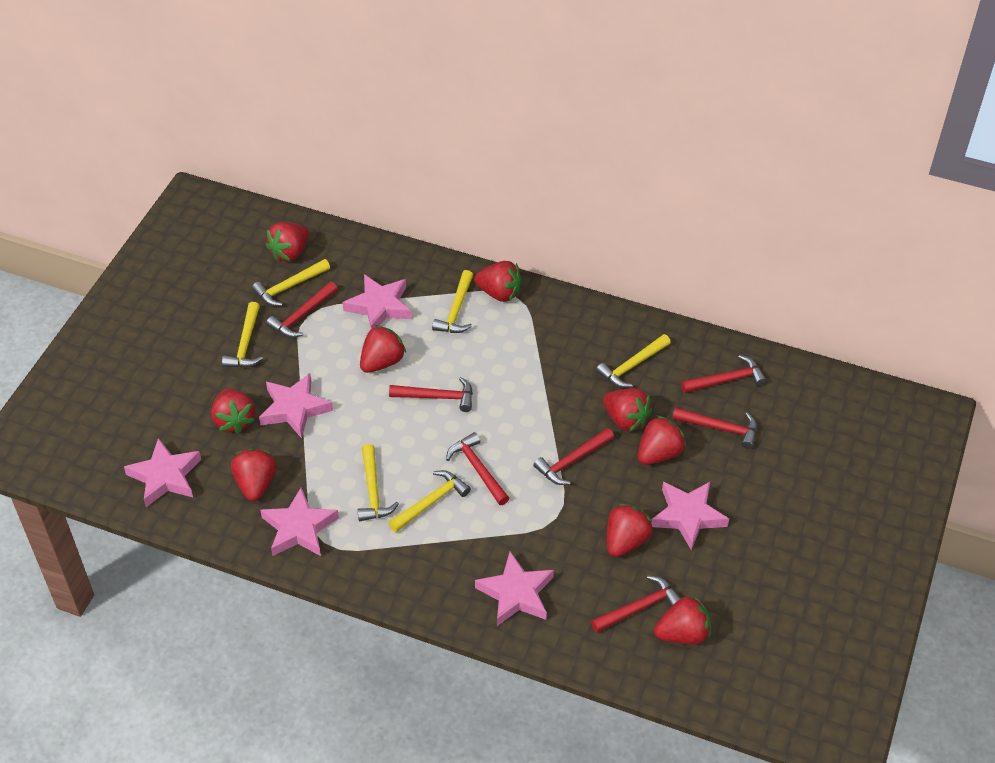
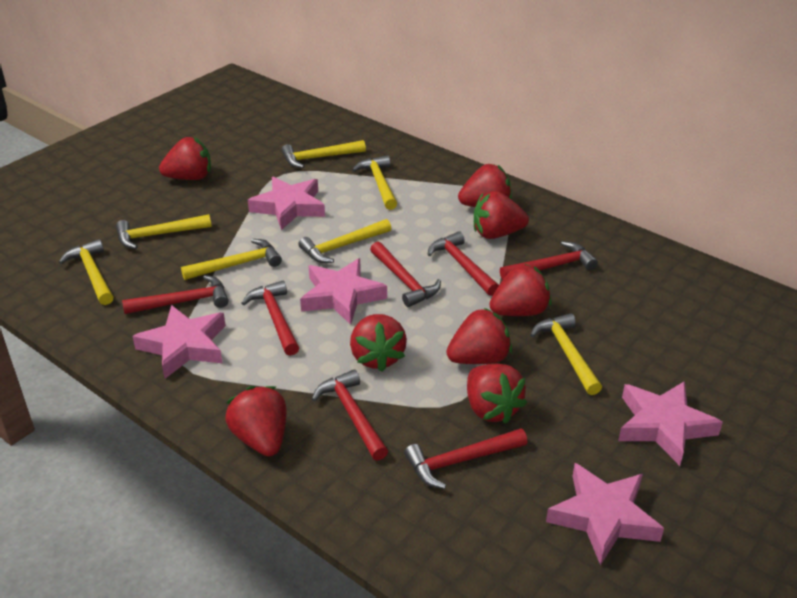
pink star: 6 -> 5
red strawberry: 9 -> 8
yellow hammer: 6 -> 7

